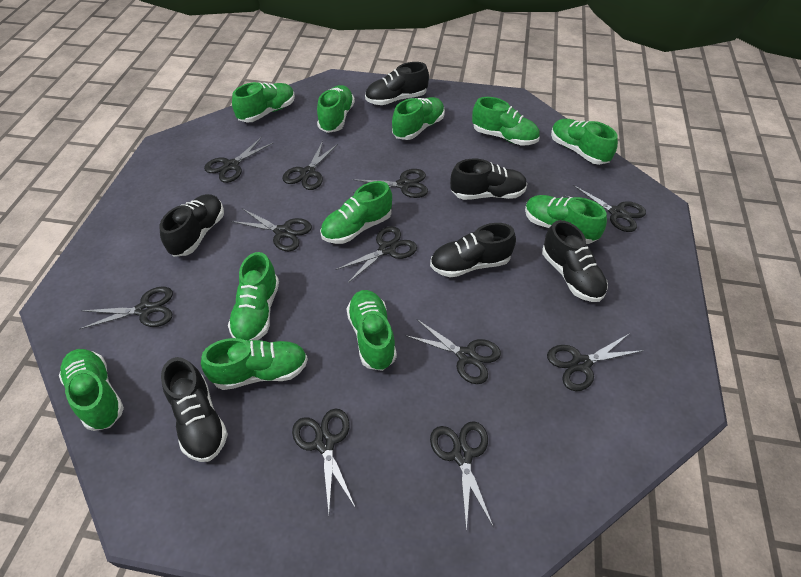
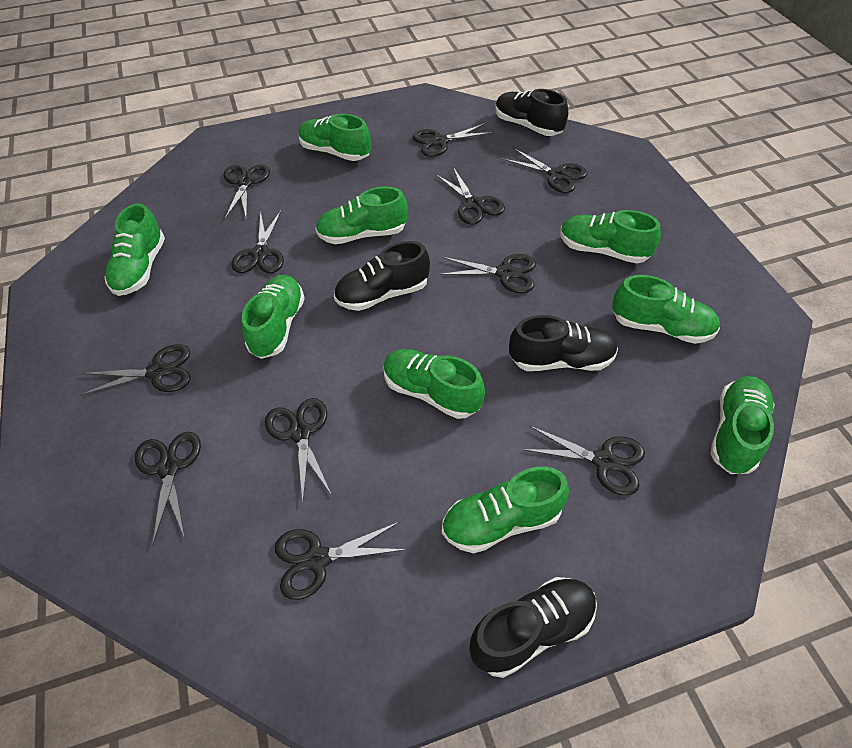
black shoe: 6 -> 4
green shoe: 11 -> 9

